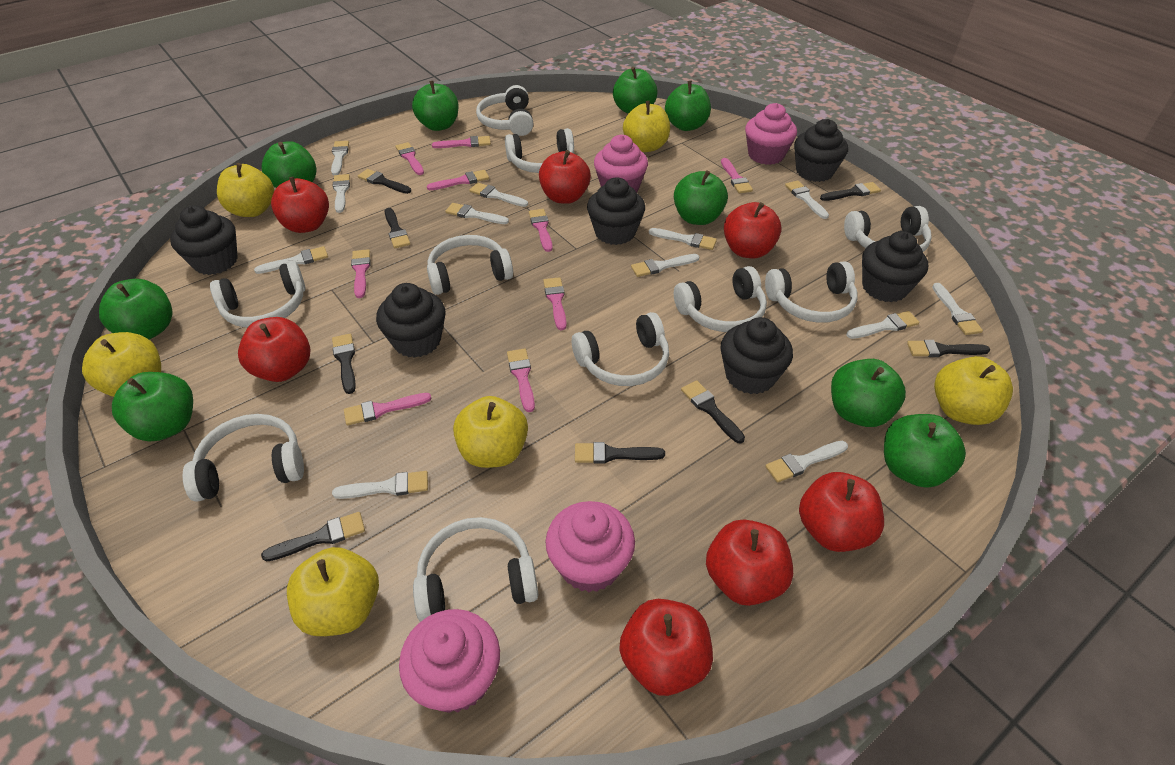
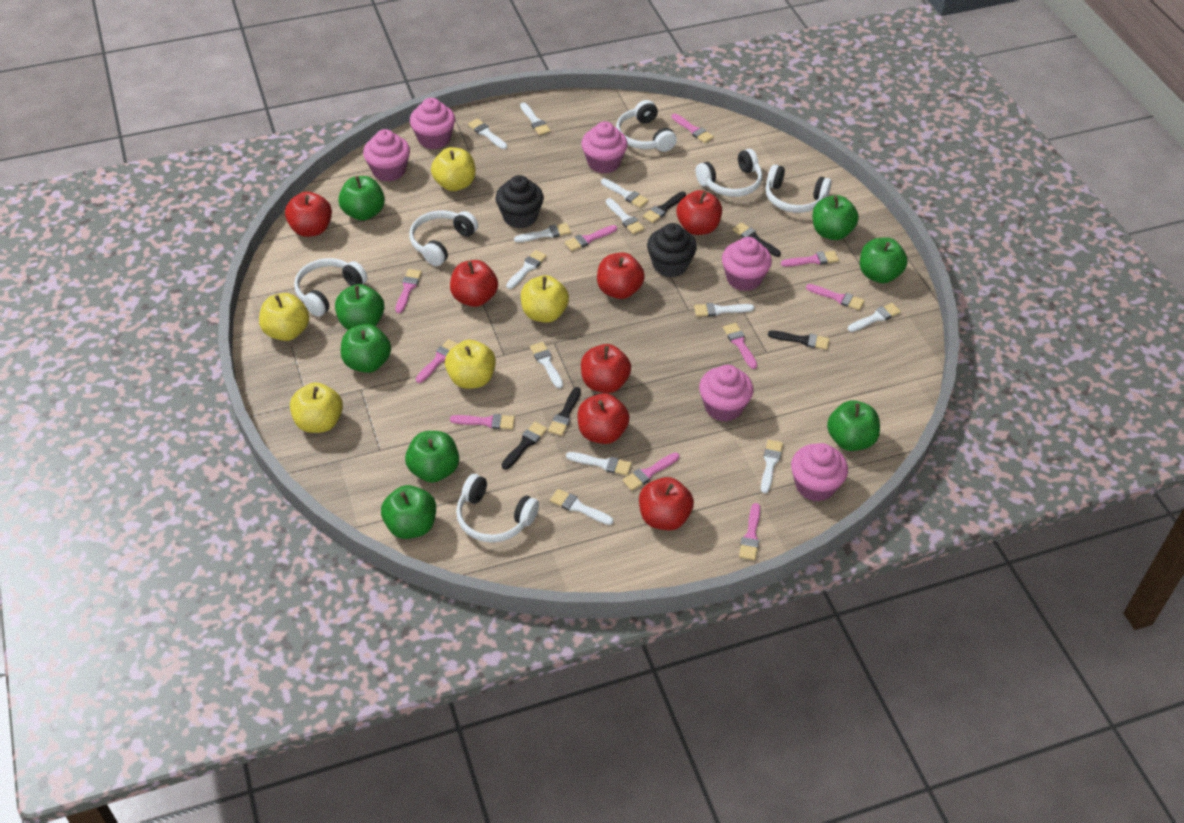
black brush: 8 -> 5
black cupcake: 6 -> 2
green apple: 9 -> 8
pink brush: 9 -> 10
pink cupcake: 4 -> 6
white headphones: 10 -> 6
yellow apple: 6 -> 5

